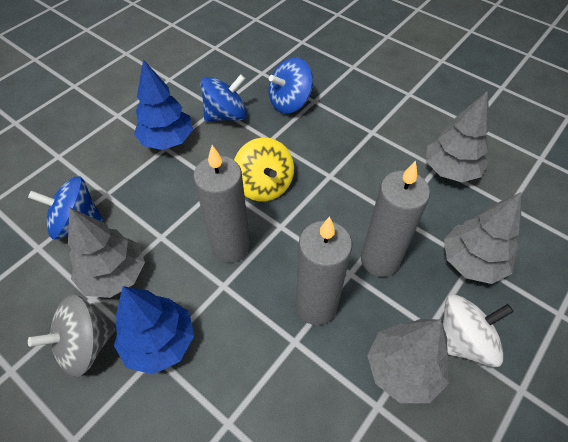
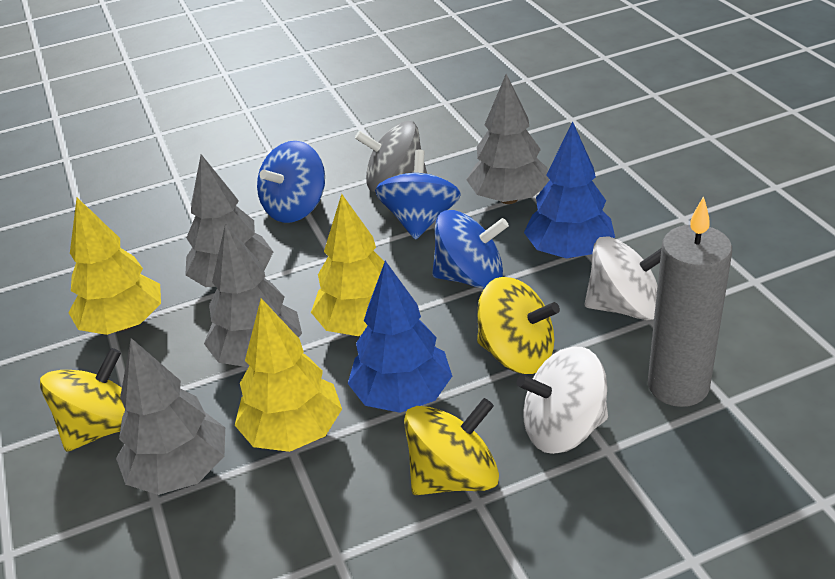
grey candle: 3 -> 1
white spinning top: 1 -> 2
yellow spinning top: 1 -> 3
yellow tree: 0 -> 3

